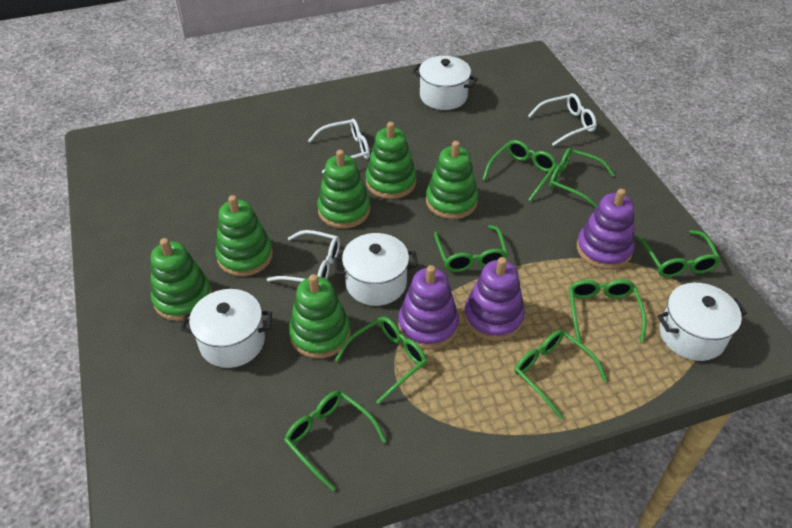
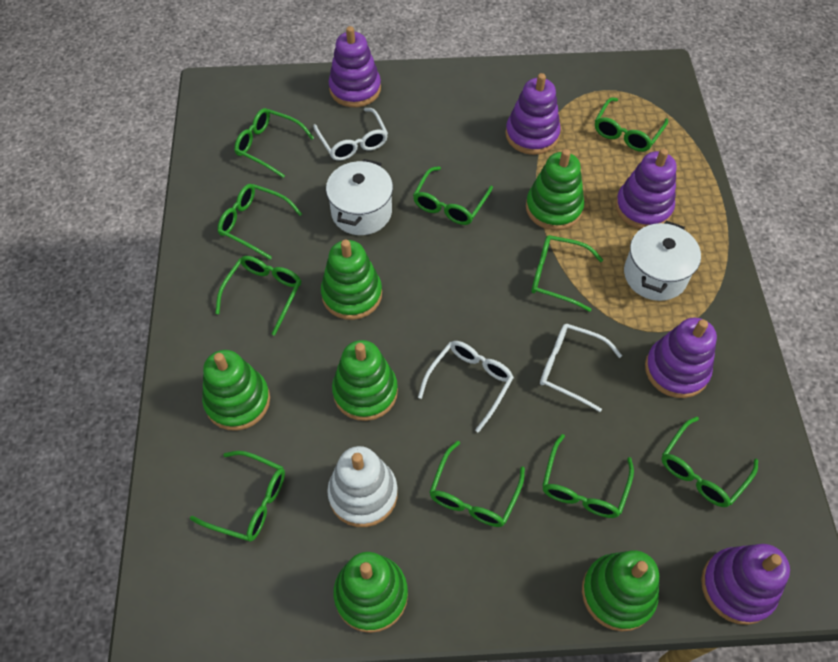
green glasses: 8 -> 10
purple stacking toy: 3 -> 5
white pot: 4 -> 2
white stacking toy: 0 -> 1

